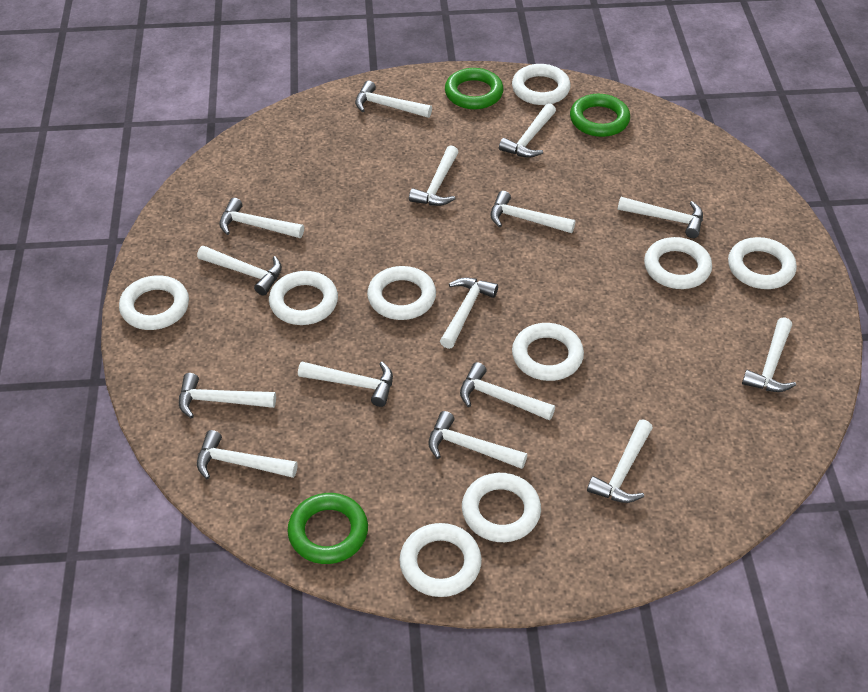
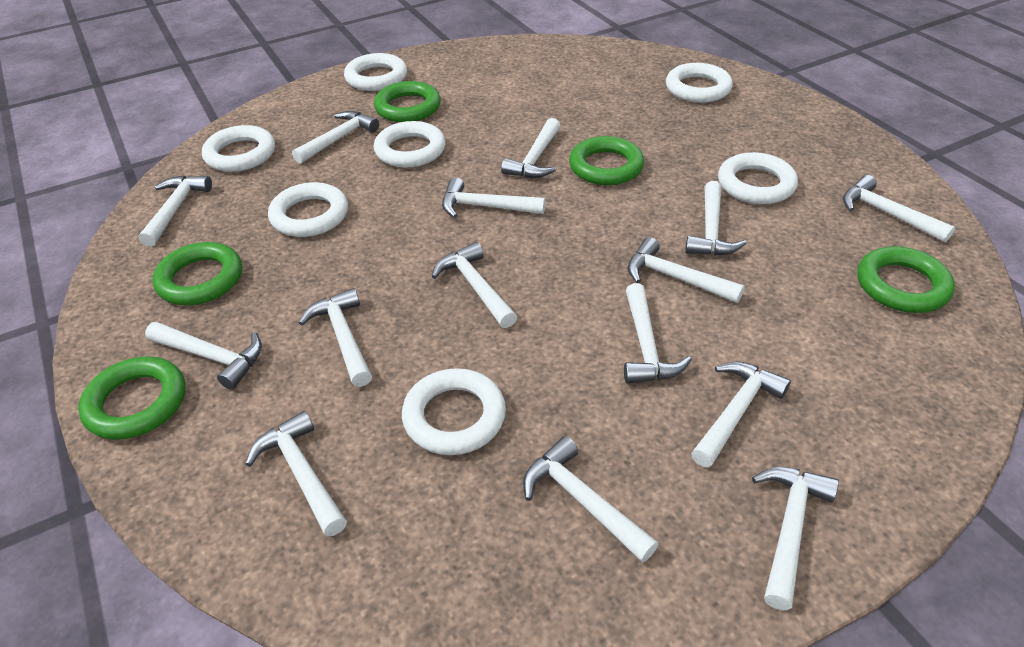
green ring: 3 -> 5
white ring: 9 -> 7

